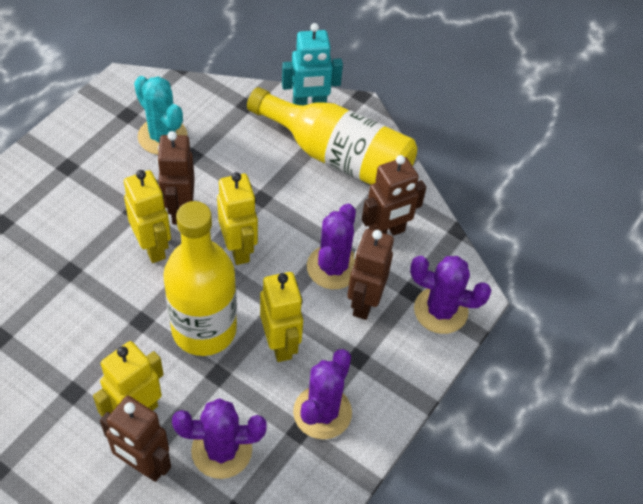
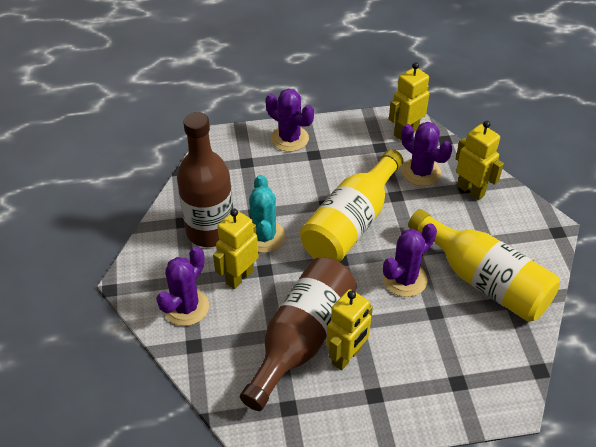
brown bottle: 0 -> 2
brown robot: 4 -> 0
turquoise robot: 1 -> 0

